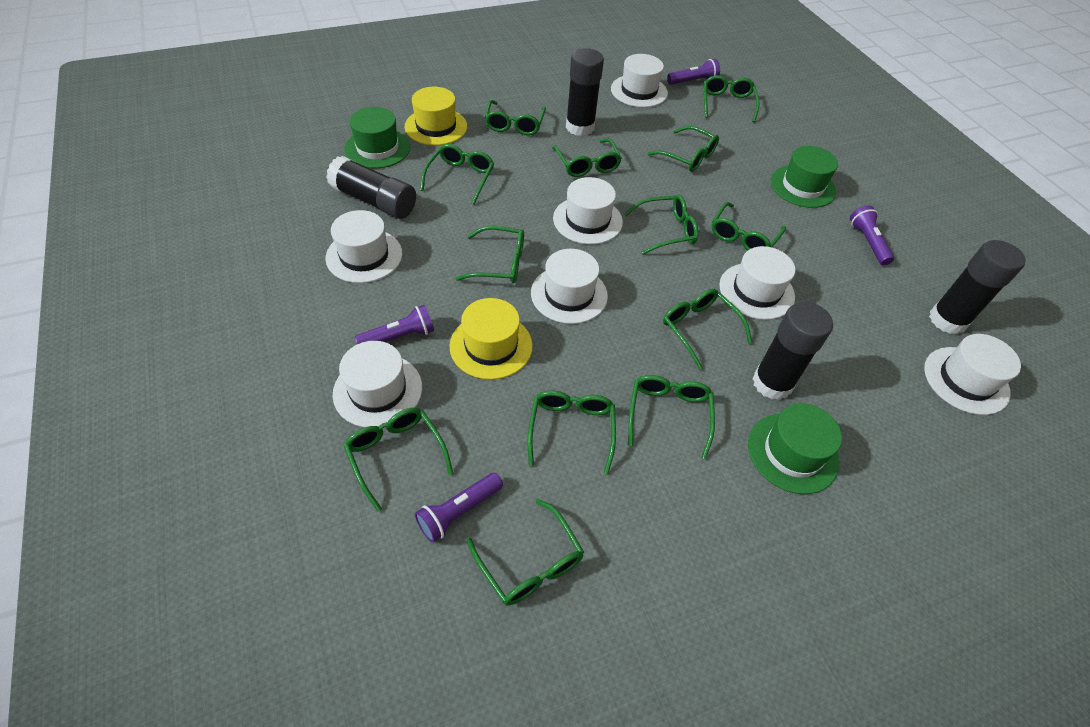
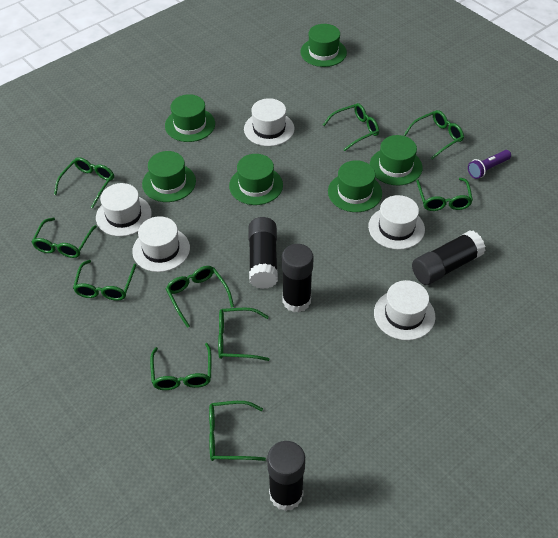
green glasses: 13 -> 10
green hat: 3 -> 6
purple flashlight: 4 -> 1
white hat: 7 -> 5
yellow hat: 2 -> 0

